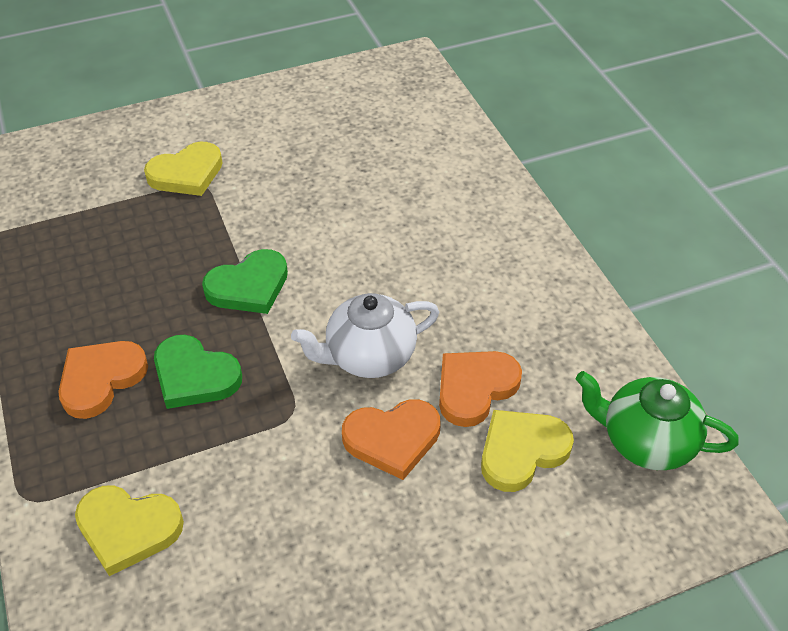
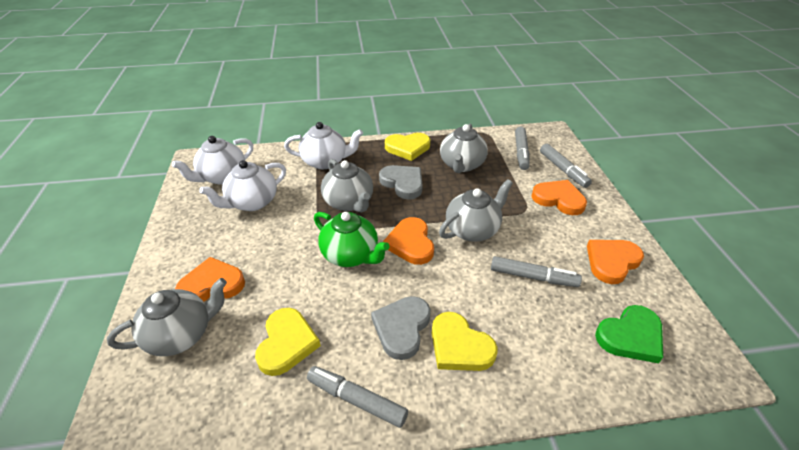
green heart: 2 -> 1
grey heart: 0 -> 2
grey marker: 0 -> 4
grey teapot: 0 -> 4
orange heart: 3 -> 4
white teapot: 1 -> 3

